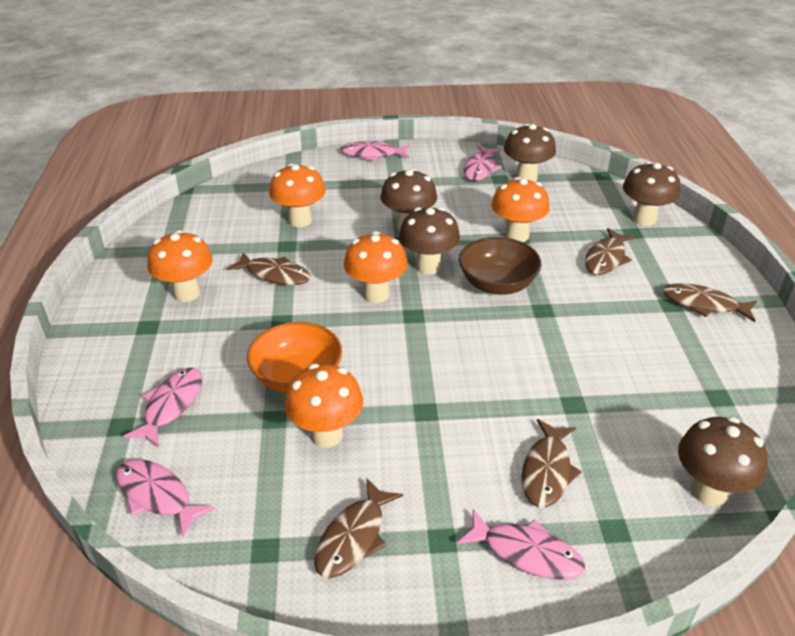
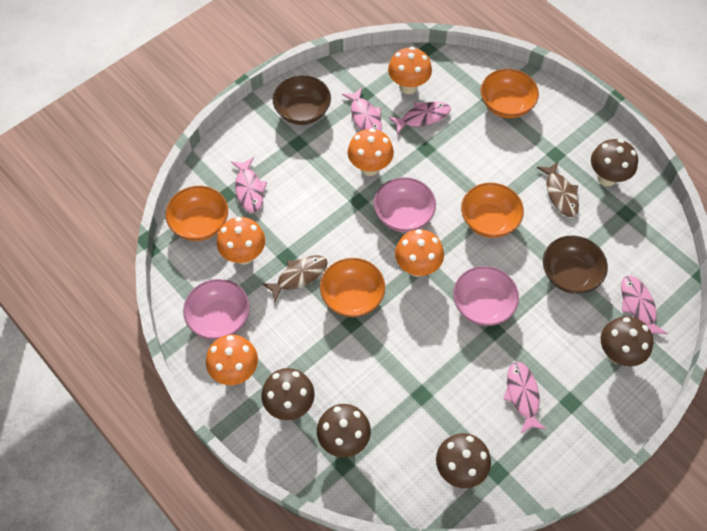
brown bowl: 1 -> 2
brown fish: 5 -> 2
orange bowl: 1 -> 4
pink bowl: 0 -> 3

